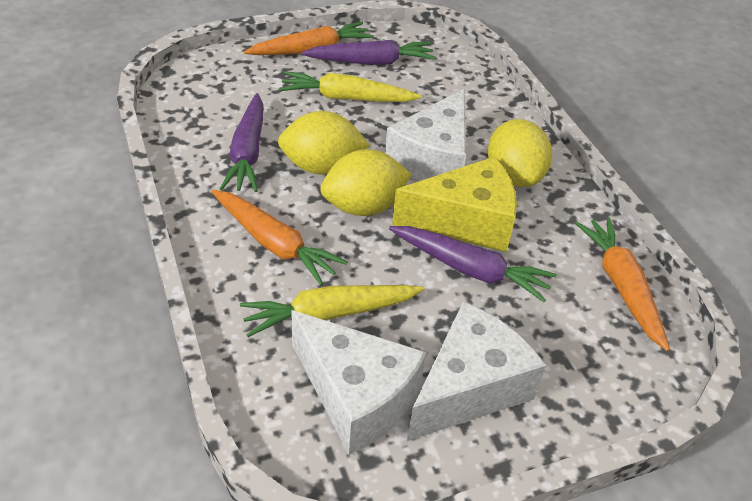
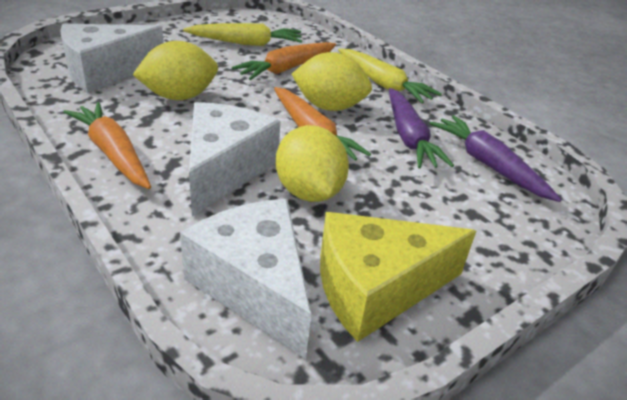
purple carrot: 3 -> 2

